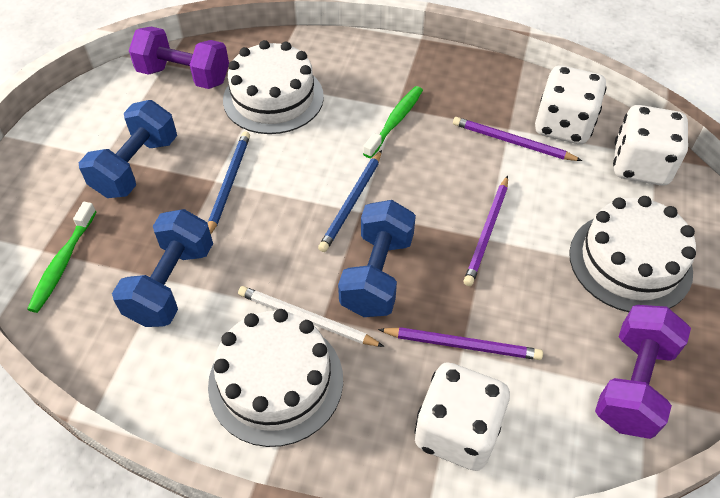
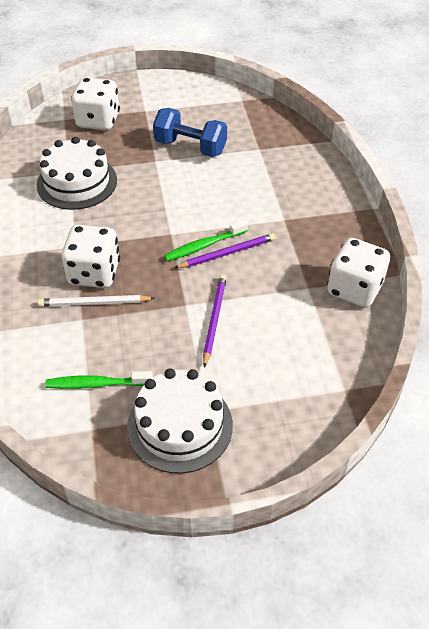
blue dumbbell: 3 -> 1
blue pencil: 2 -> 0
purple dumbbell: 2 -> 0
purple pencil: 3 -> 2
white cake: 3 -> 2

